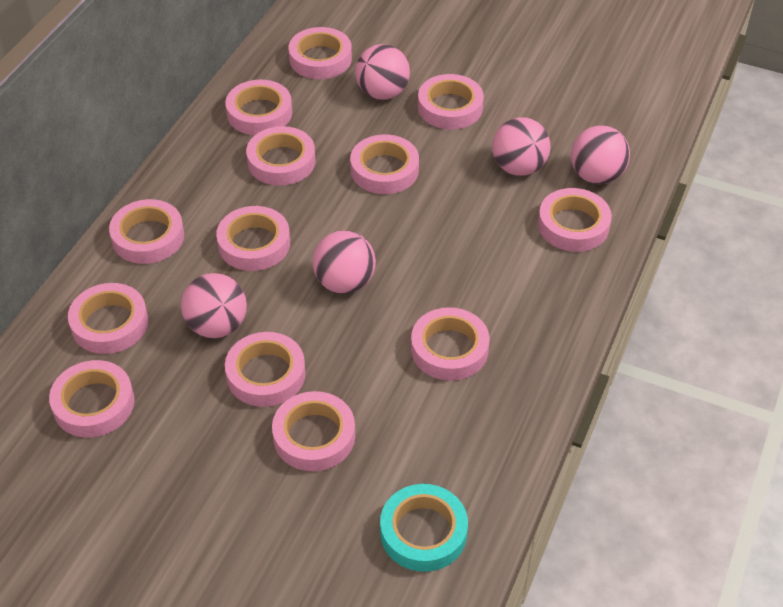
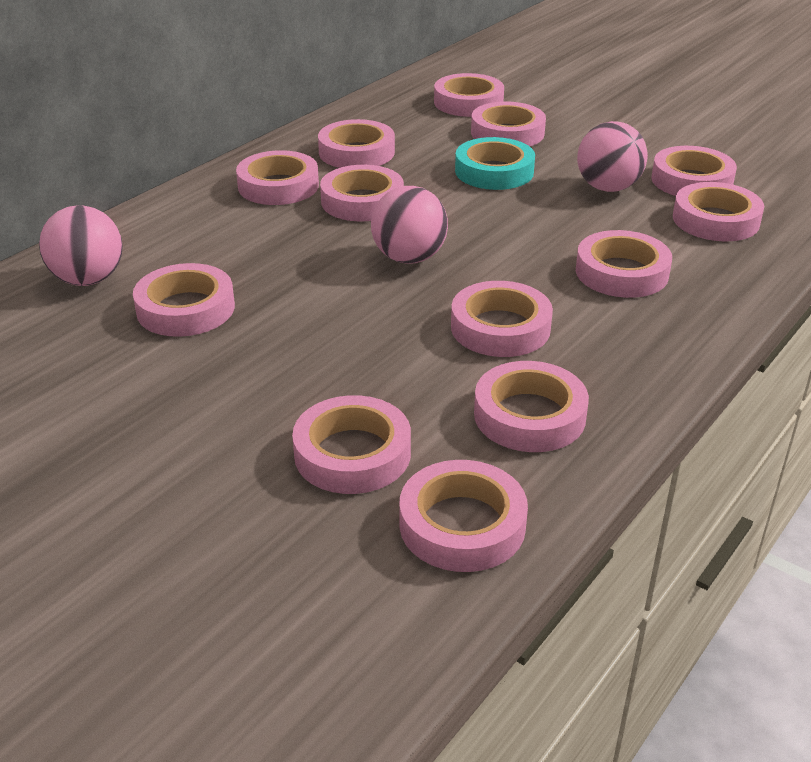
pink ball: 5 -> 3

